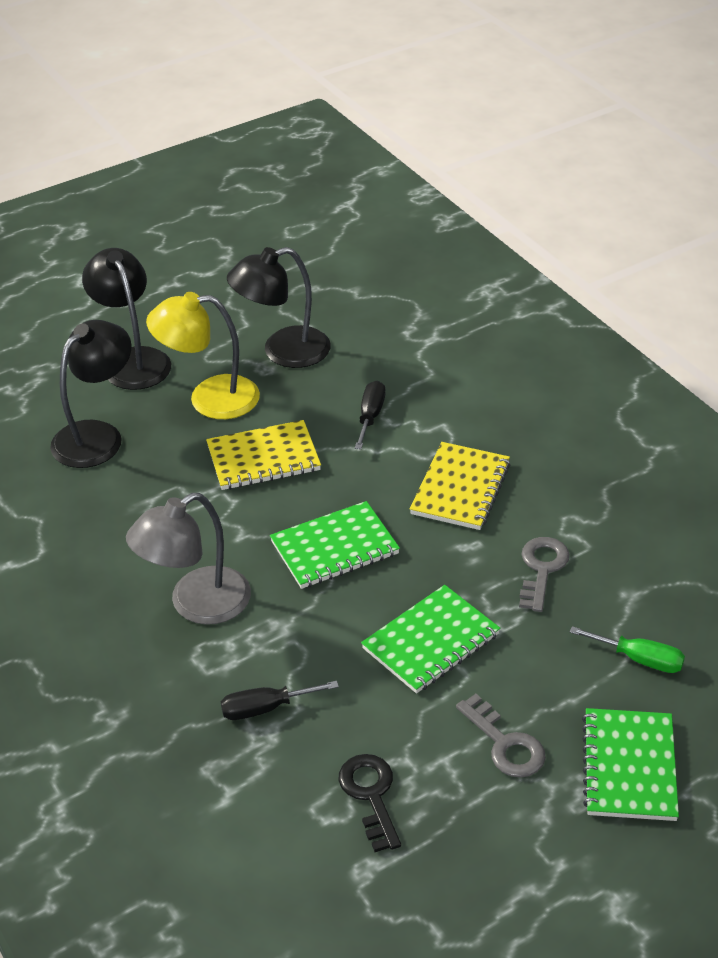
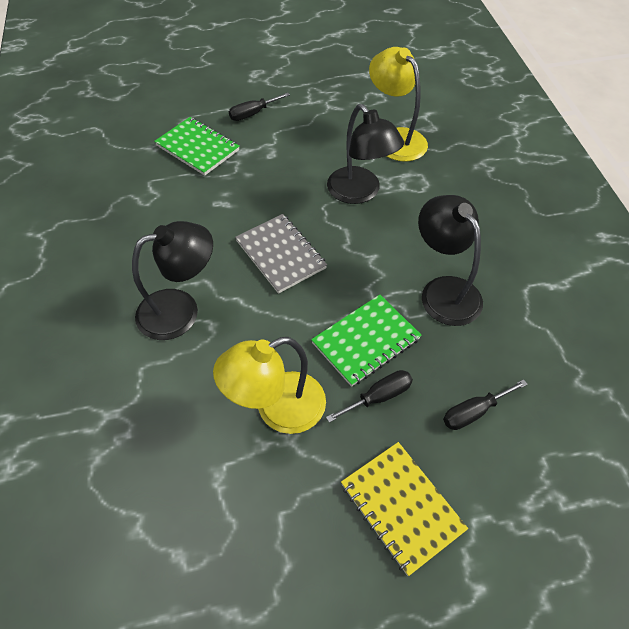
black key: 1 -> 0
black screwdriver: 2 -> 3
green notebook: 3 -> 2
green screwdriver: 1 -> 0
grey key: 2 -> 0
grey lamp: 1 -> 0
grey notebook: 0 -> 1
yellow lamp: 1 -> 2
yellow notebook: 2 -> 1

